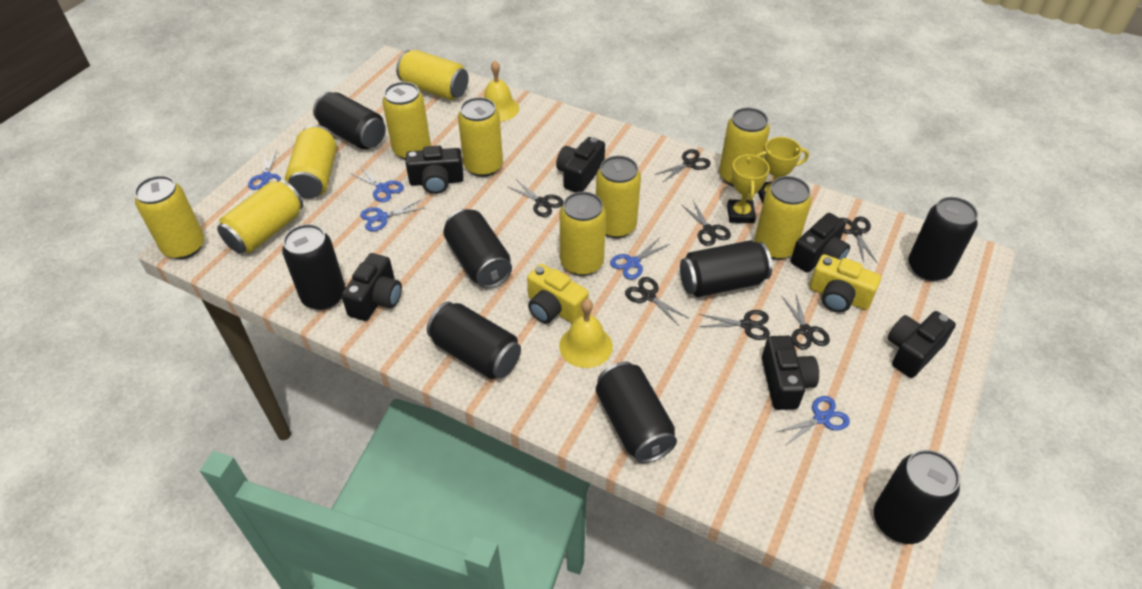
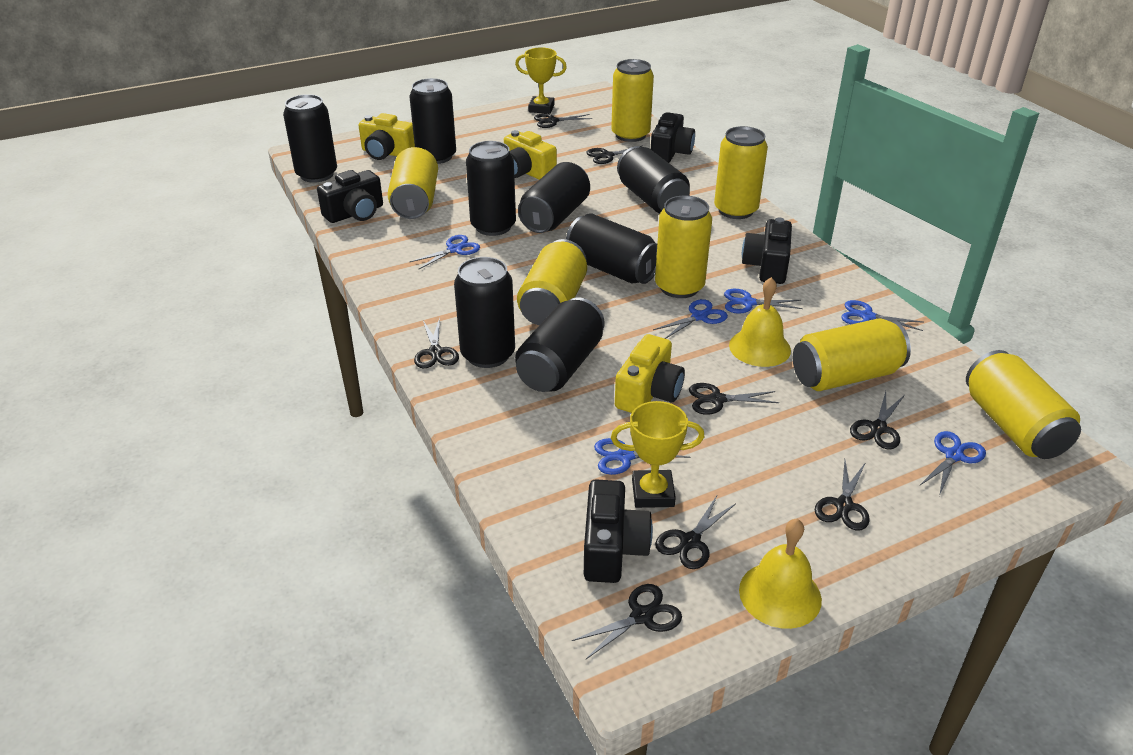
black camera: 6 -> 4
black scissors: 7 -> 8
blue scissors: 5 -> 6
yellow camera: 2 -> 3
yellow can: 10 -> 7

